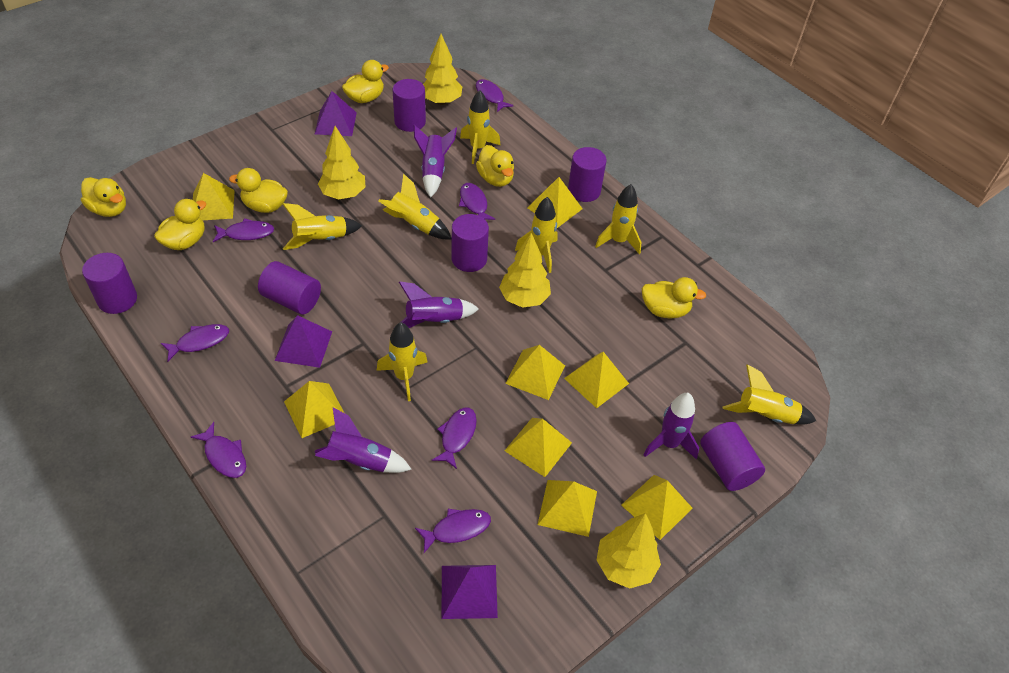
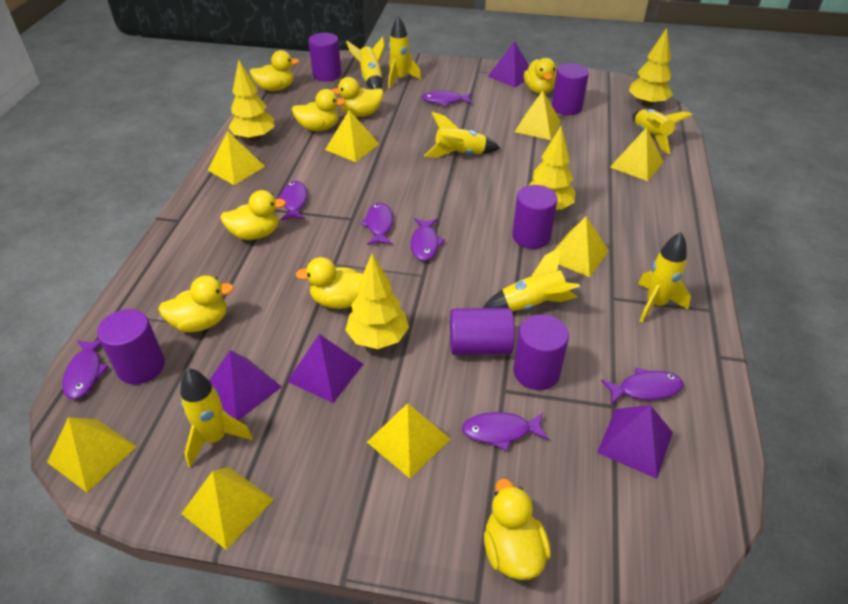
purple pyramid: 3 -> 4
purple rocket: 4 -> 0
yellow duck: 6 -> 8

